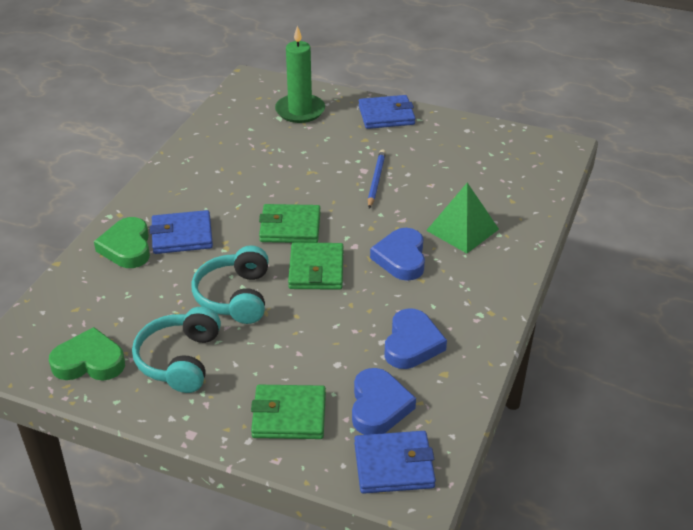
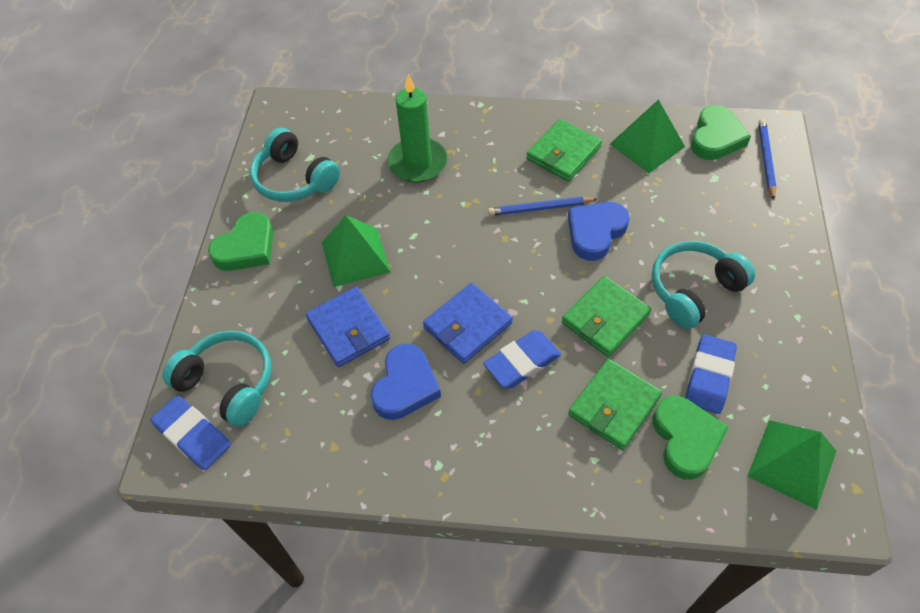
blue eraser: 0 -> 3
blue heart: 3 -> 2
blue pencil: 1 -> 2
blue wallet: 3 -> 2
green heart: 2 -> 3
green pyramid: 1 -> 3
turquoise headphones: 2 -> 3

